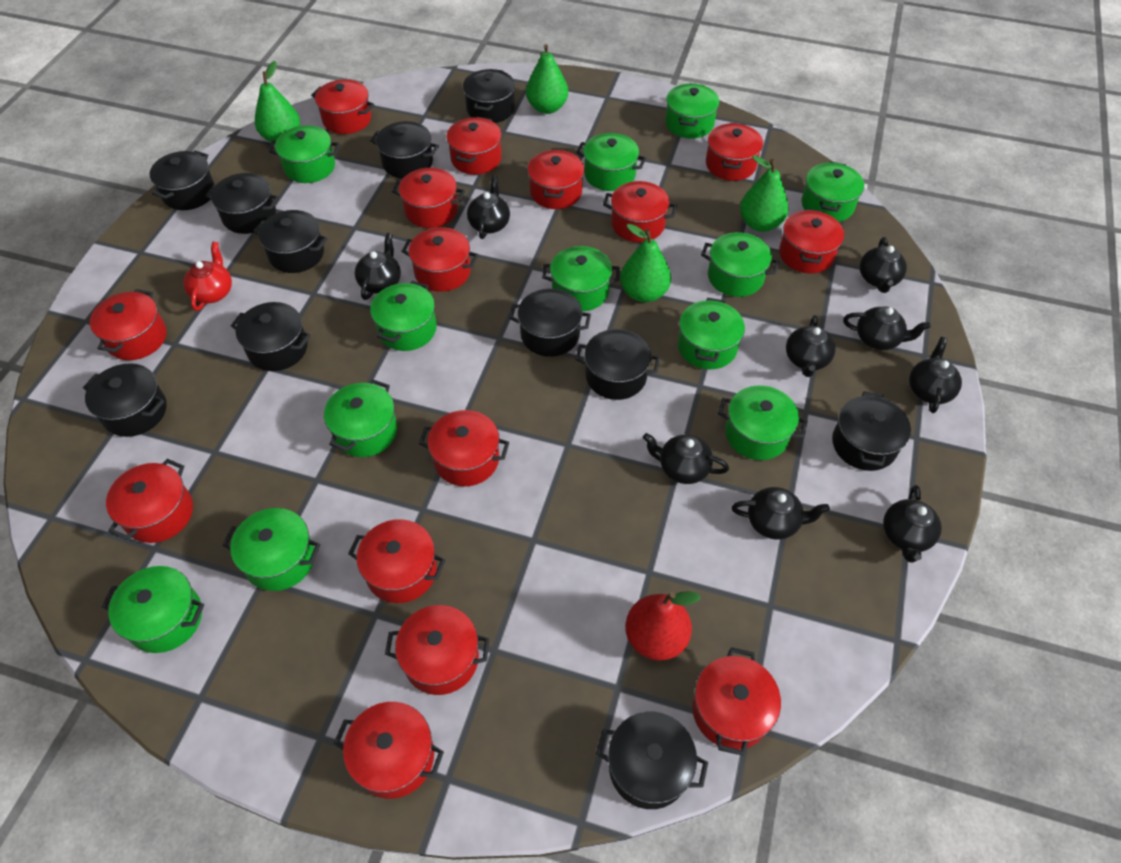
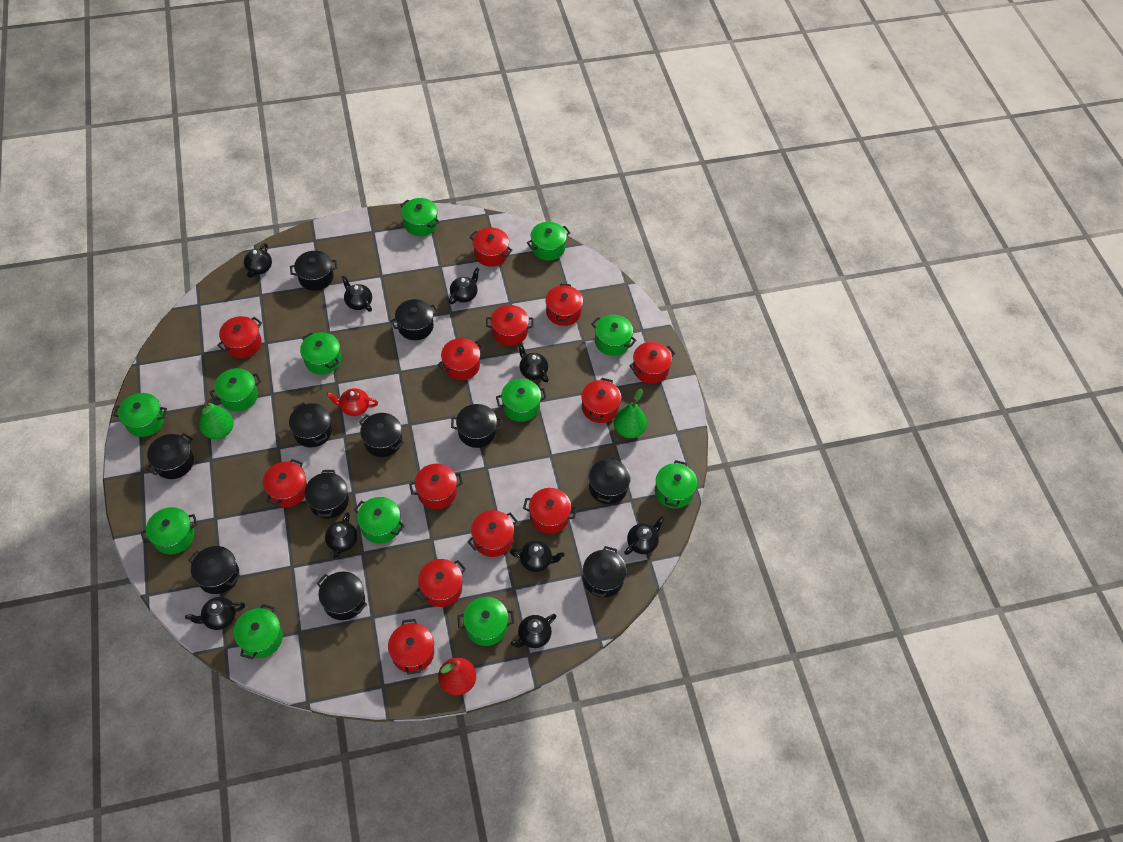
green pear: 4 -> 2
red pot: 15 -> 13

